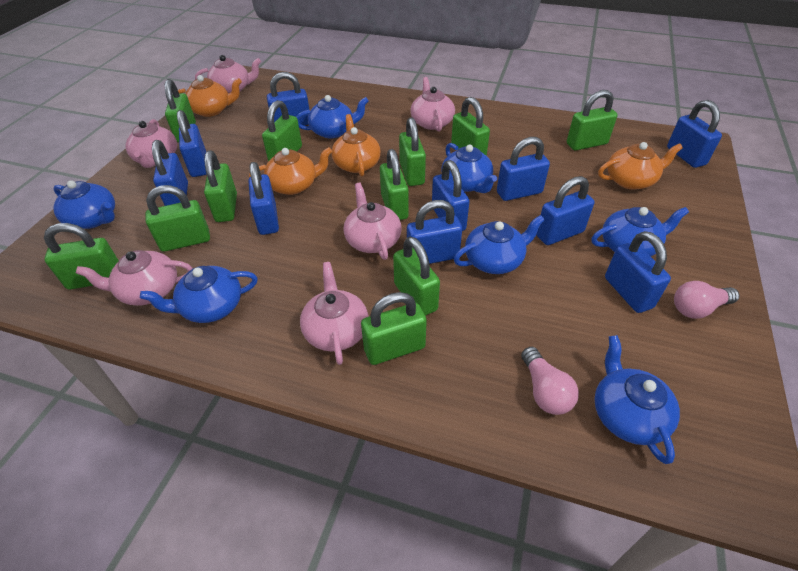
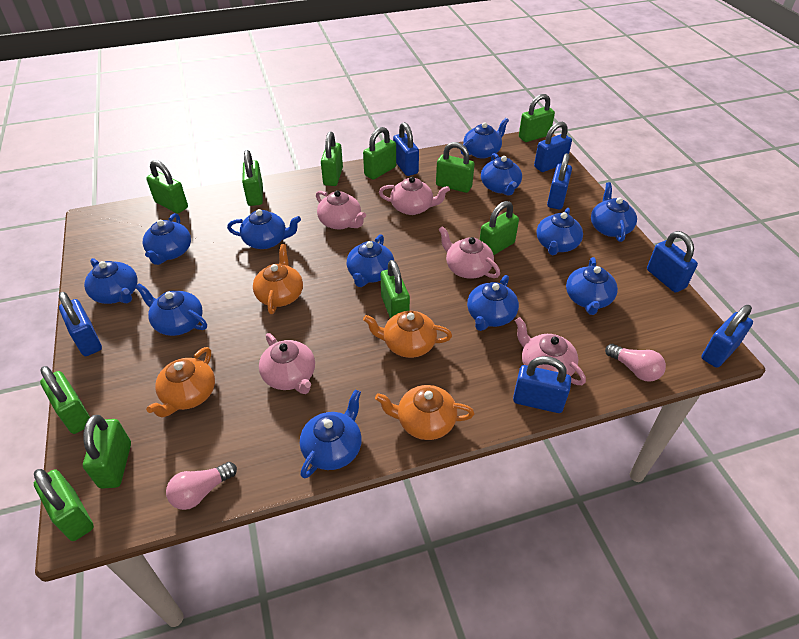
blue padlock: 10 -> 7
blue teapot: 7 -> 12
pink teapot: 6 -> 5

